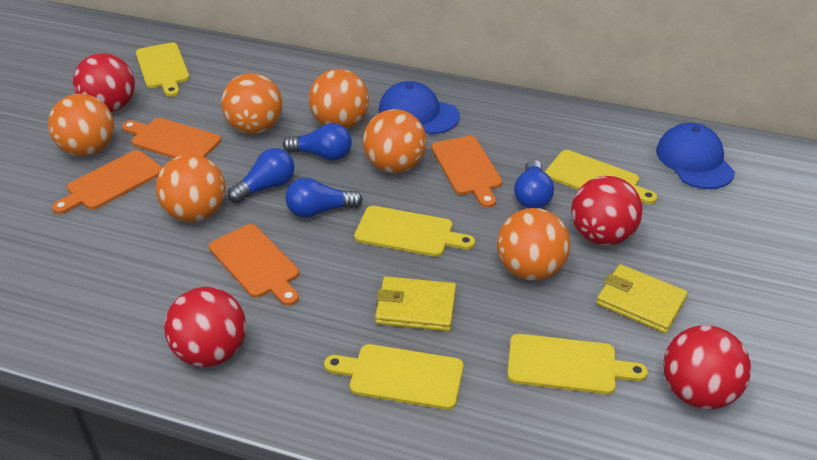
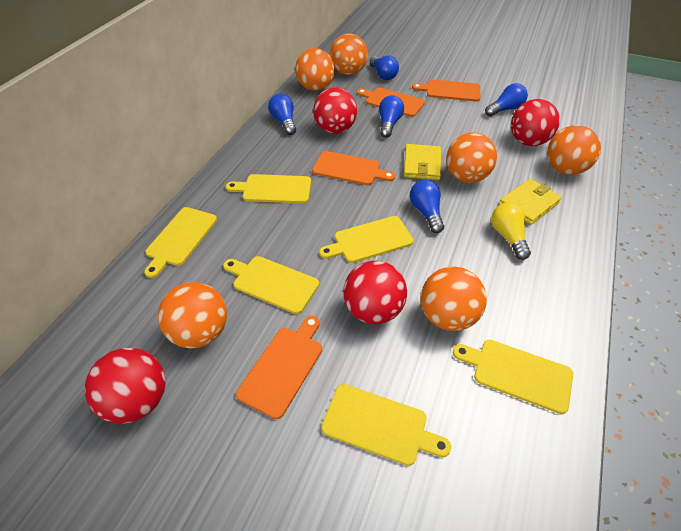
blue cap: 2 -> 0
blue light bulb: 4 -> 5
yellow cutting board: 5 -> 6
yellow light bulb: 0 -> 1

